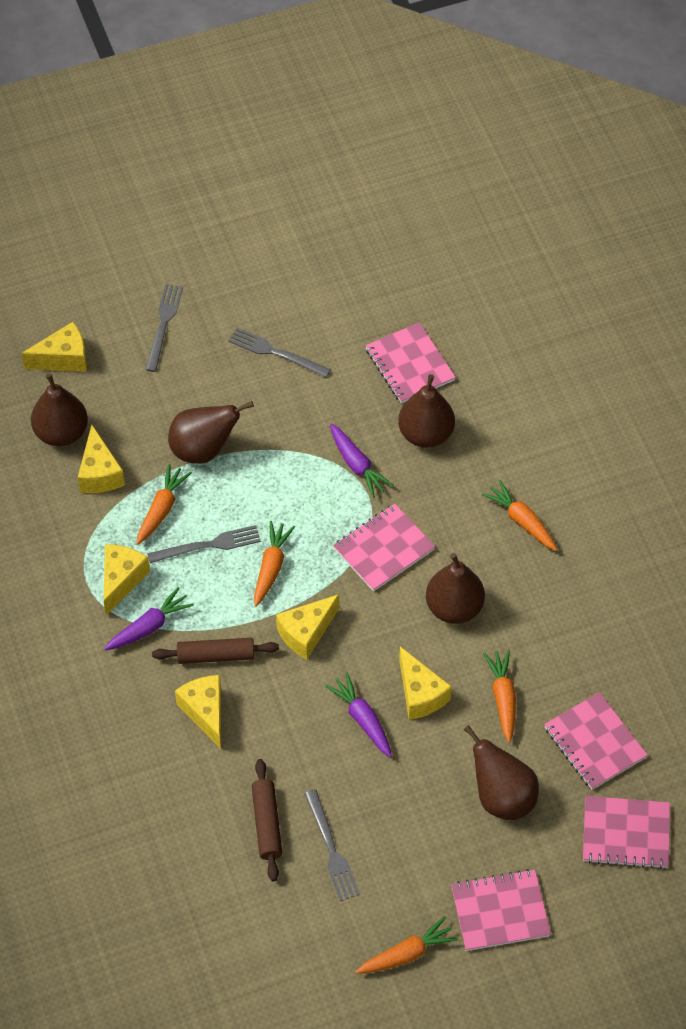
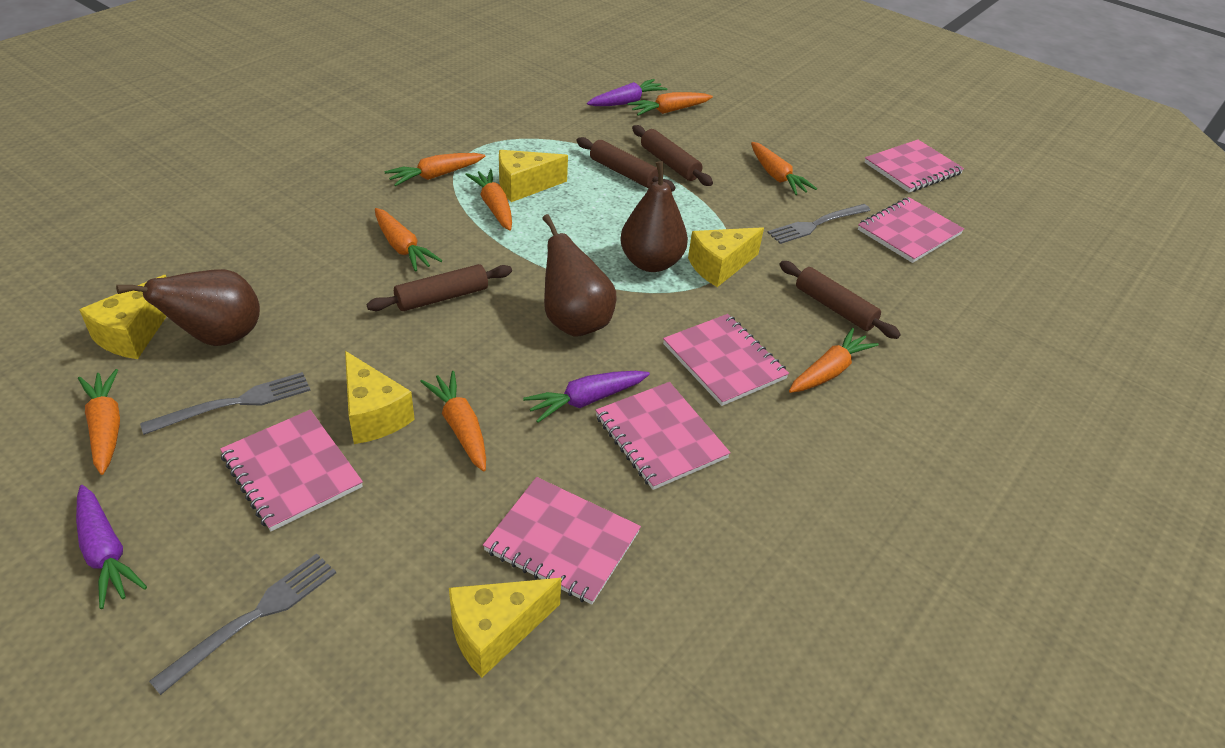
brown pear: 5 -> 3
brown rolling pin: 2 -> 4
grey fork: 4 -> 3
orange carrot: 5 -> 8
pink notebook: 5 -> 6
yellow cheese: 6 -> 5

